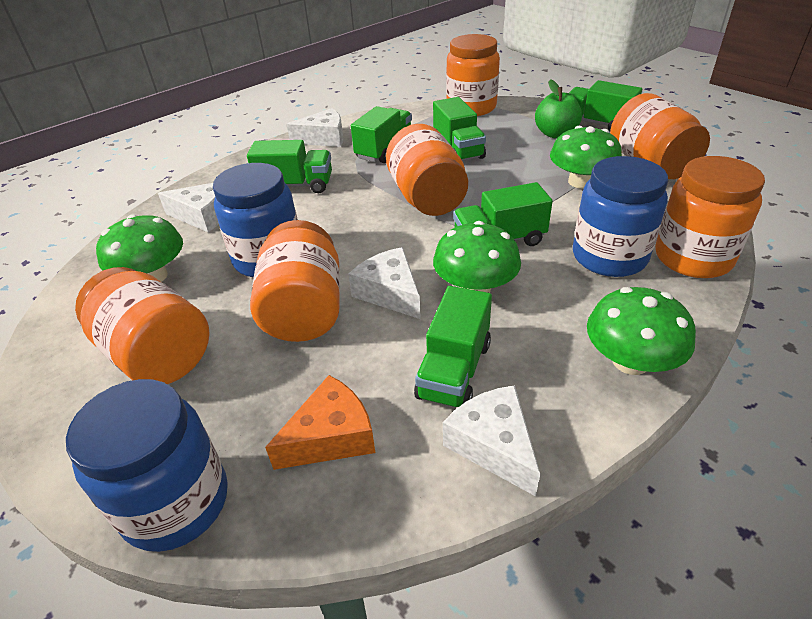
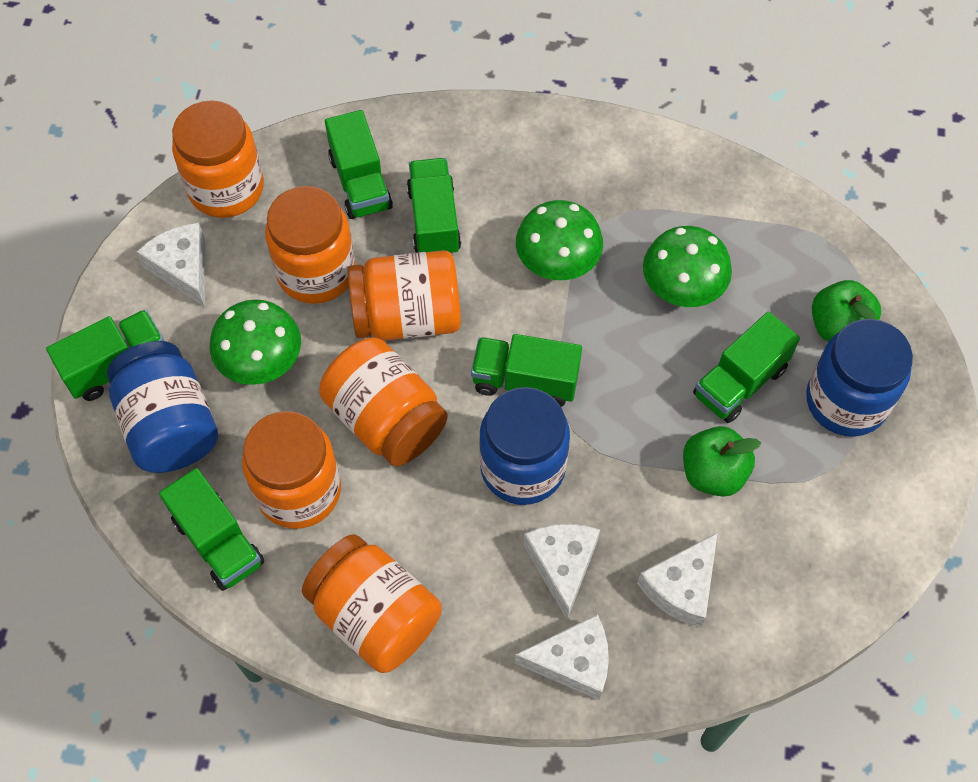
green apple: 1 -> 2
green mushroom: 4 -> 3
orange cheese: 1 -> 0

